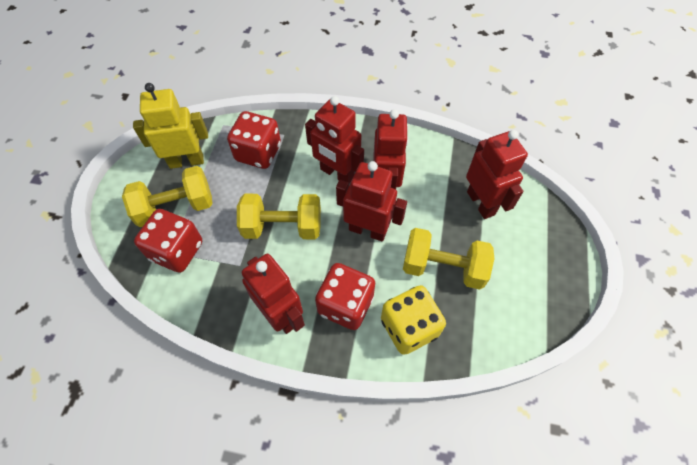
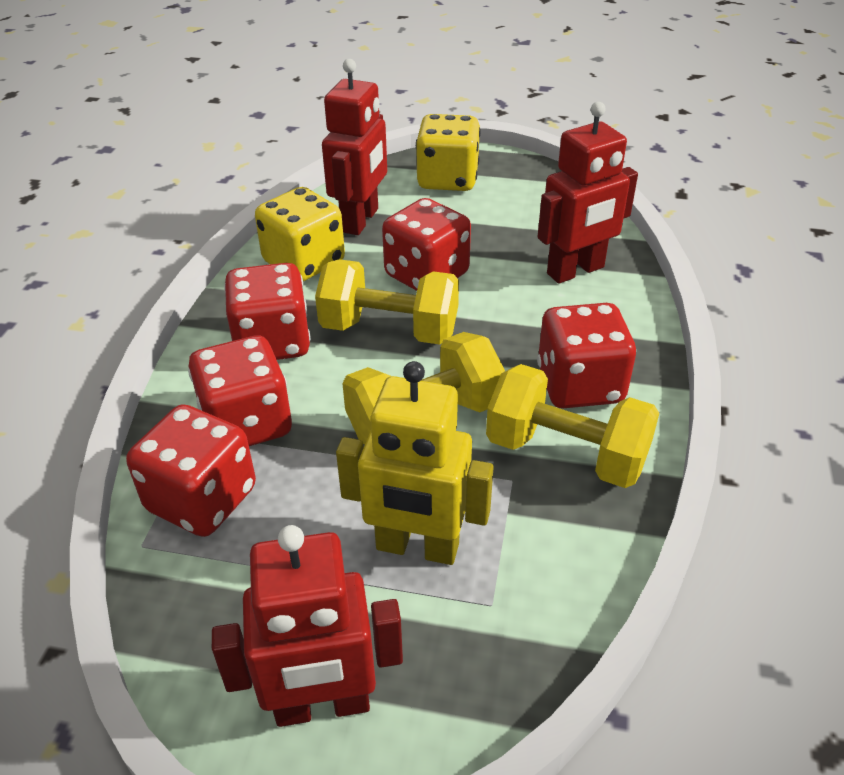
red dice: 3 -> 5
red robot: 5 -> 3
yellow dice: 1 -> 2

